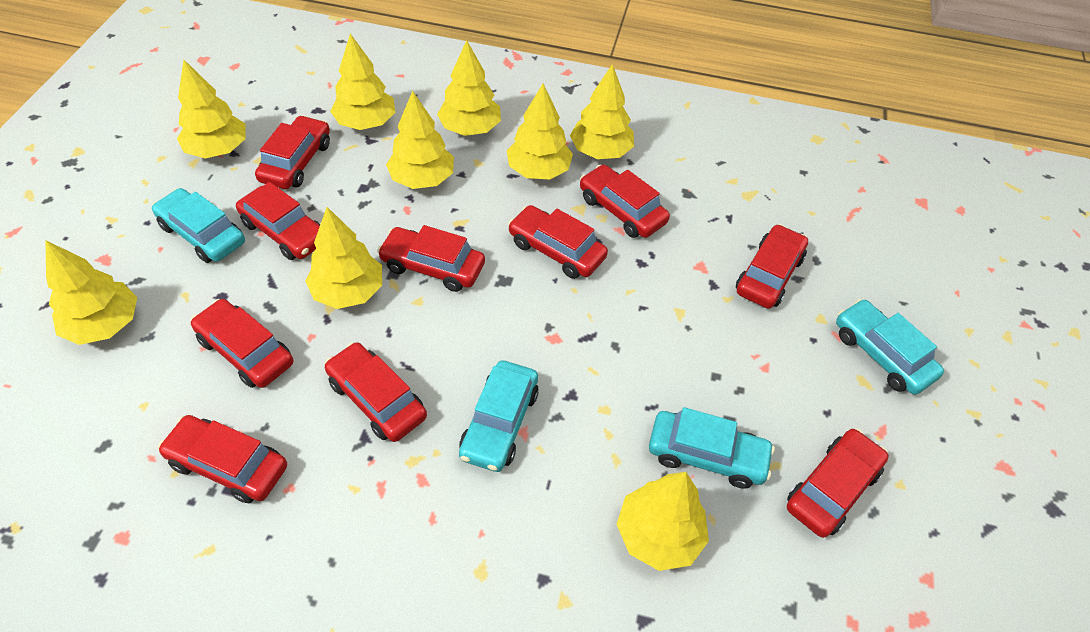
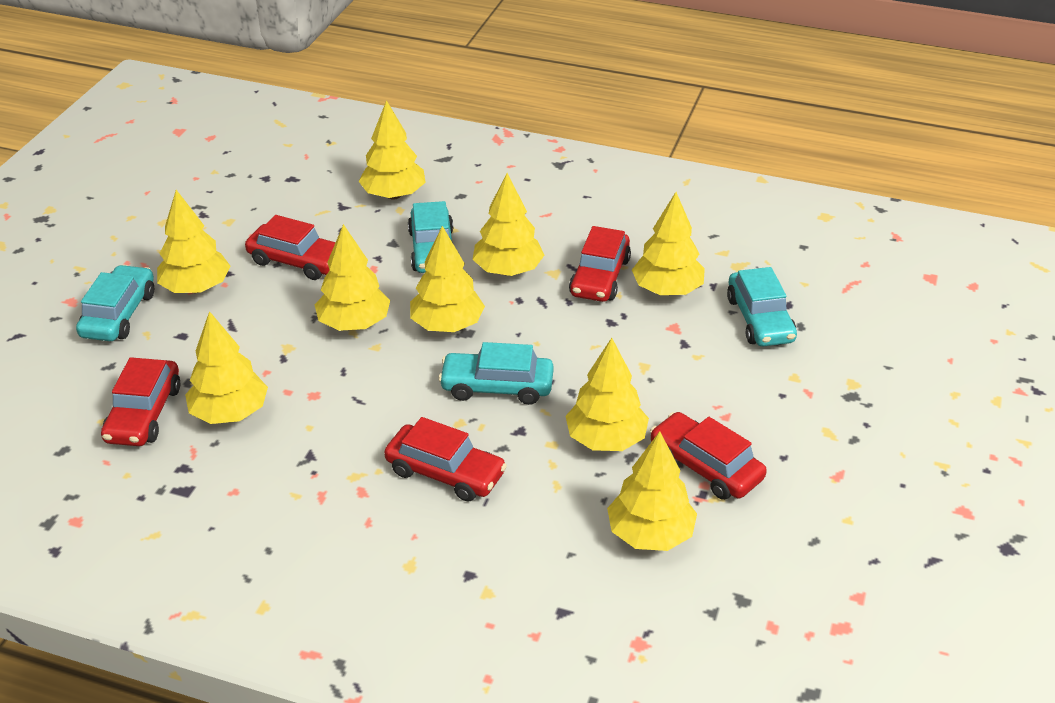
red car: 10 -> 5

